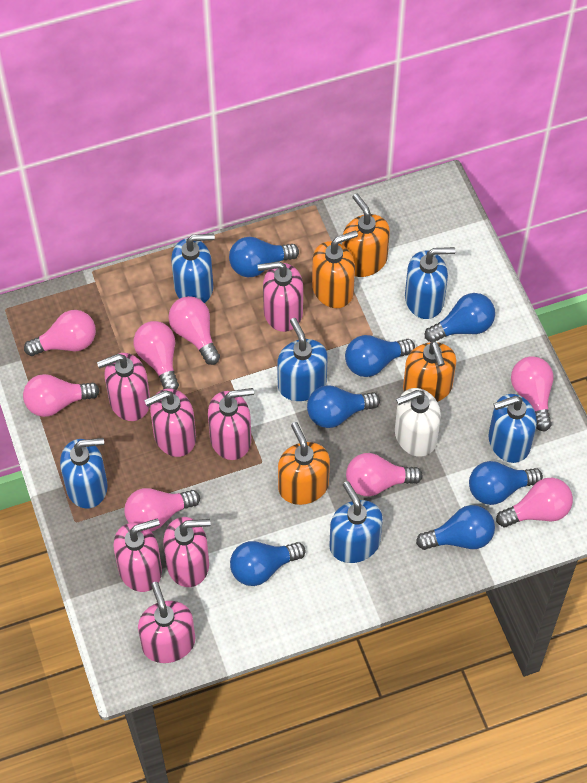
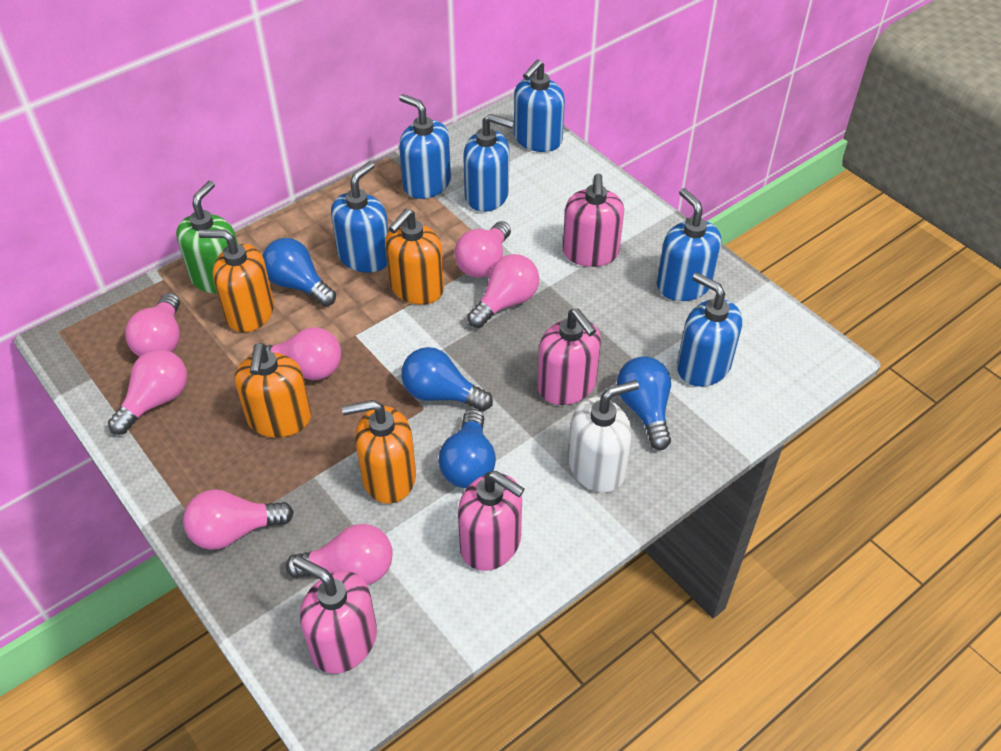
blue light bulb: 7 -> 4
green soap dispenser: 0 -> 1
pink light bulb: 8 -> 7
pink soap dispenser: 7 -> 4

